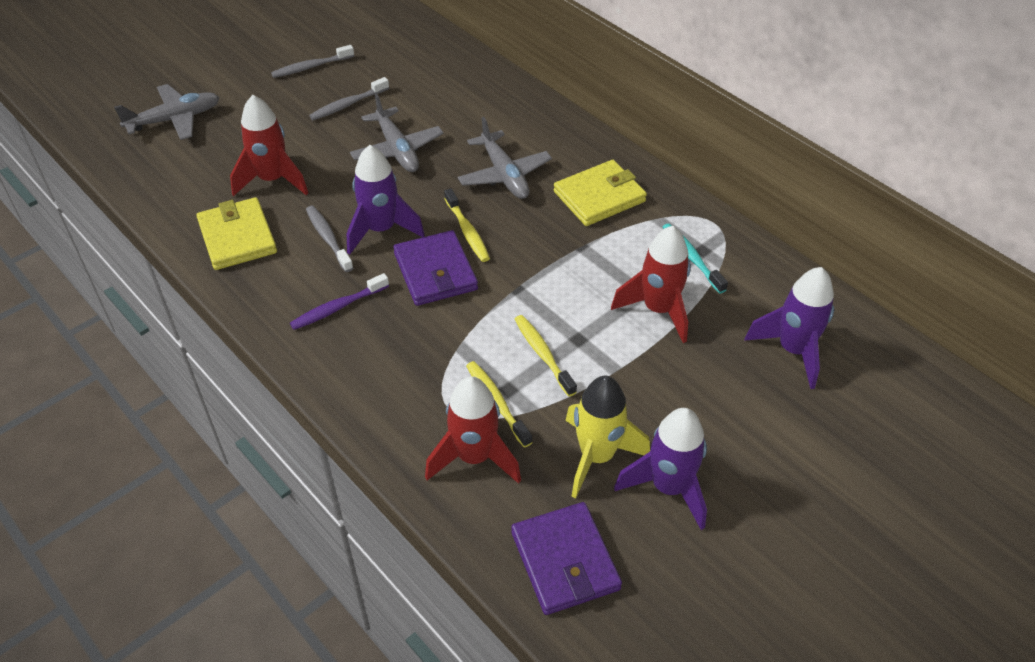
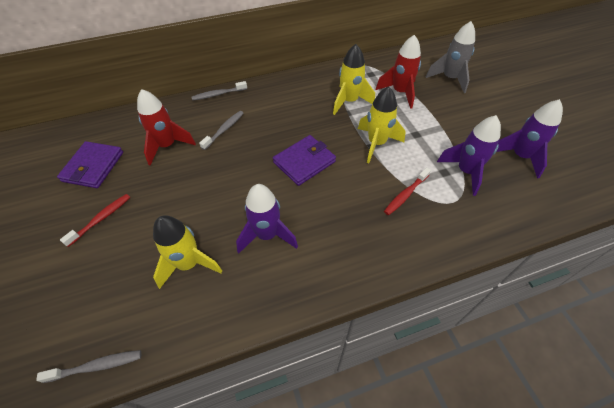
grey plane: 3 -> 0
grey rocket: 0 -> 1
purple toothbrush: 1 -> 0
red rocket: 3 -> 2
red toothbrush: 0 -> 2
turquoise toothbrush: 1 -> 0
yellow rocket: 1 -> 3
yellow toothbrush: 3 -> 0
yellow wallet: 2 -> 0

